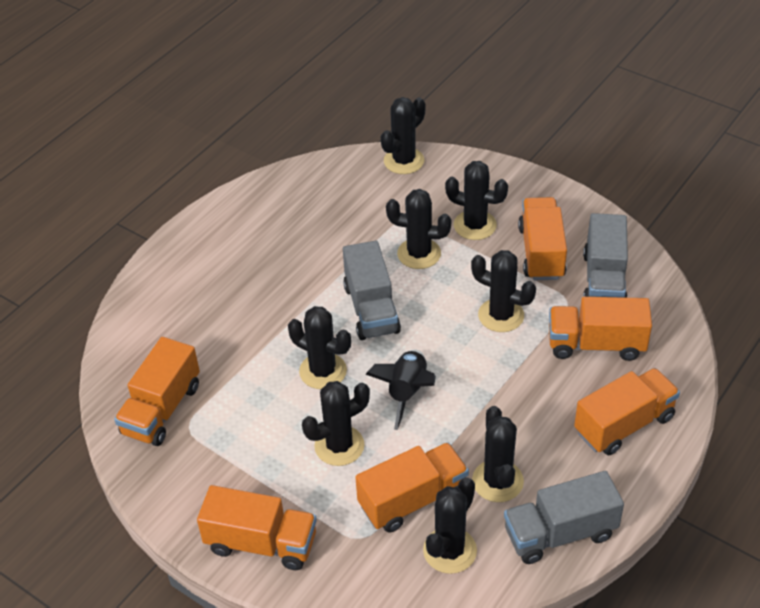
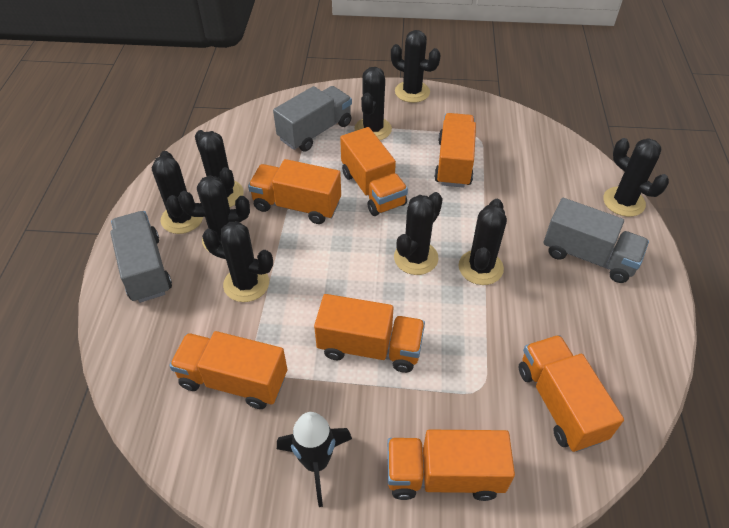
black cactus: 8 -> 9
orange truck: 6 -> 7

